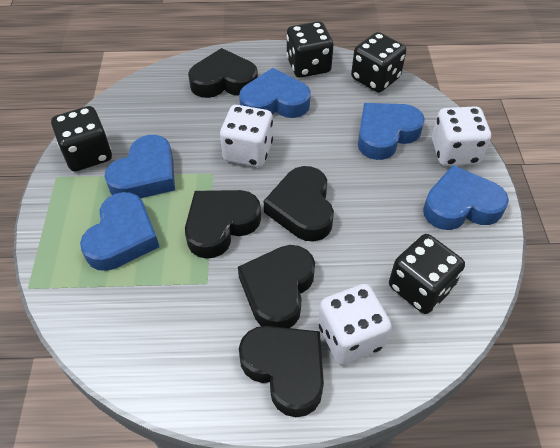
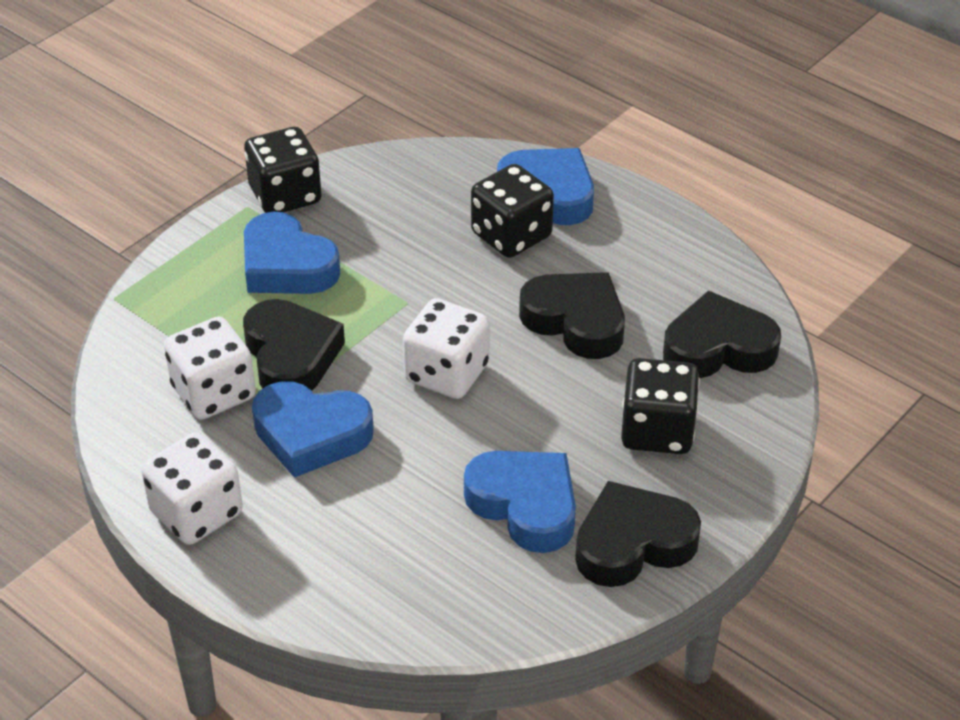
black dice: 4 -> 3
black heart: 5 -> 4
blue heart: 5 -> 4

